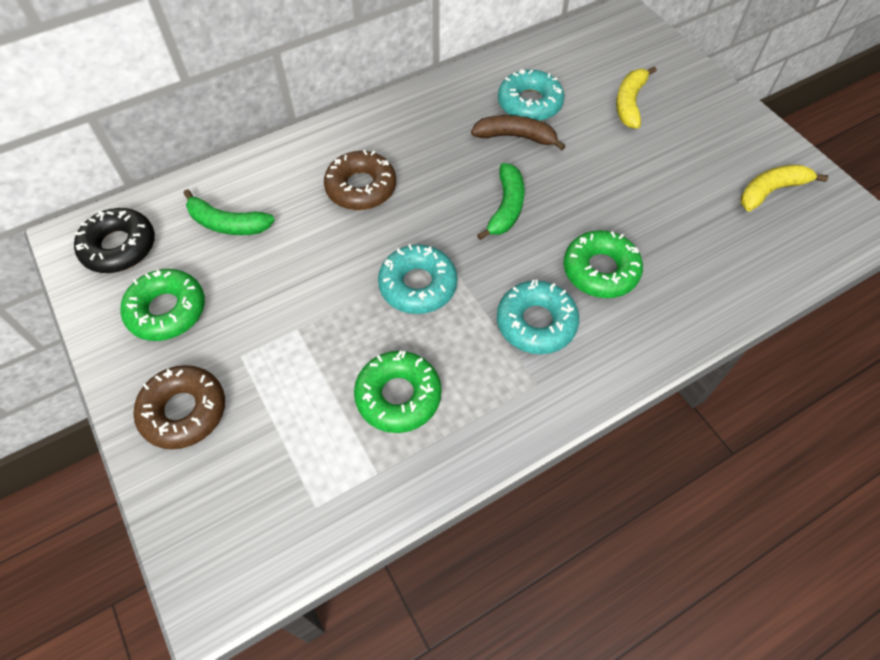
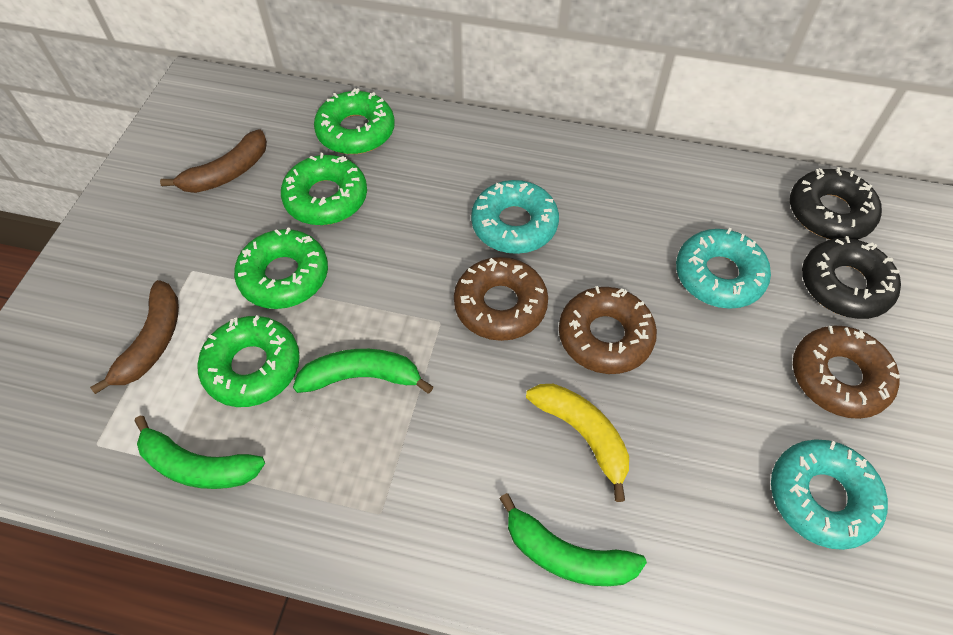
black donut: 1 -> 2
brown banana: 1 -> 2
brown donut: 2 -> 3
green banana: 2 -> 3
green donut: 3 -> 4
yellow banana: 2 -> 1

